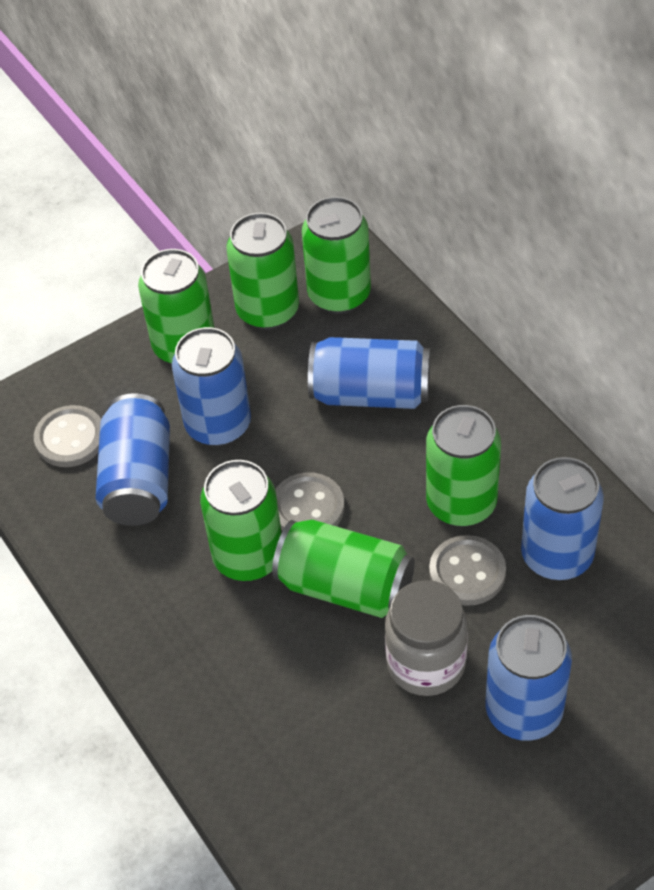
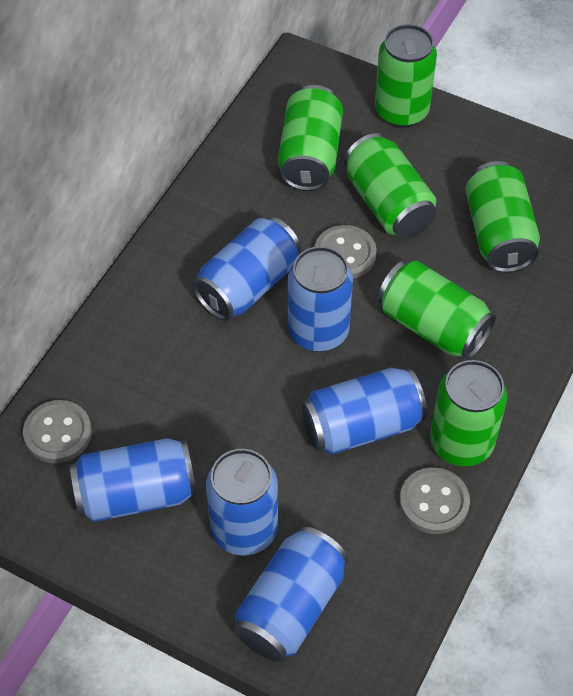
blue can: 5 -> 6
grey jar: 1 -> 0

